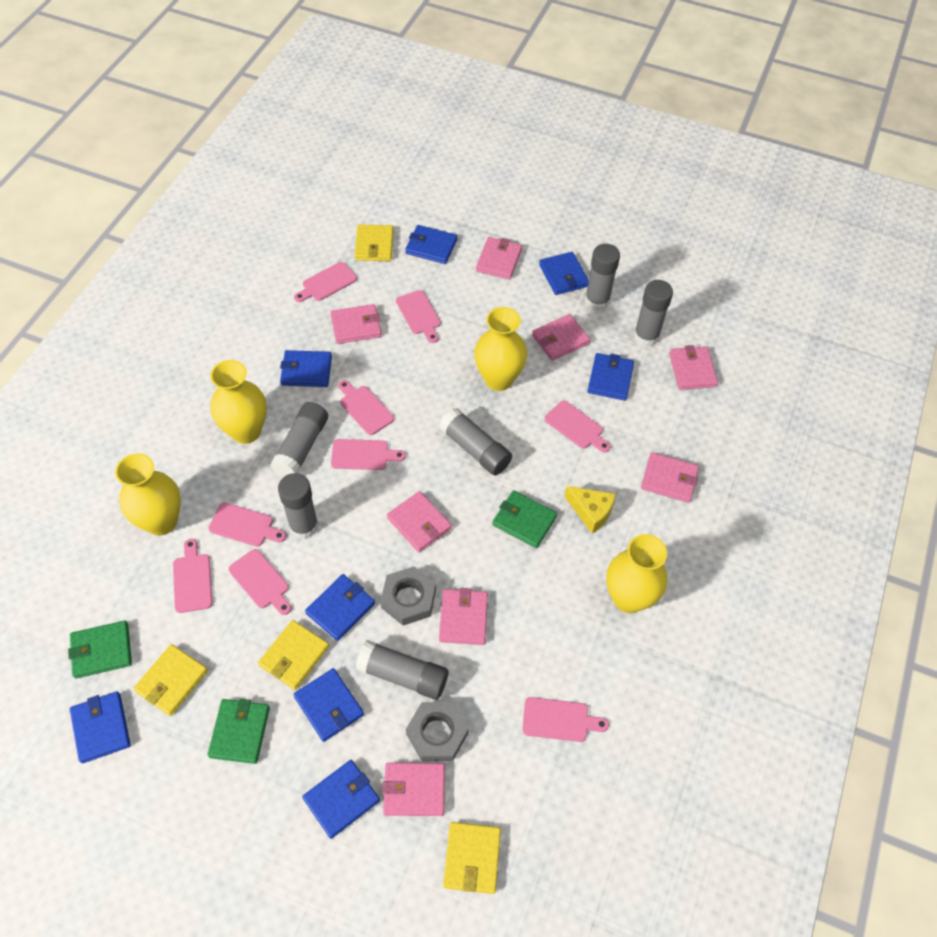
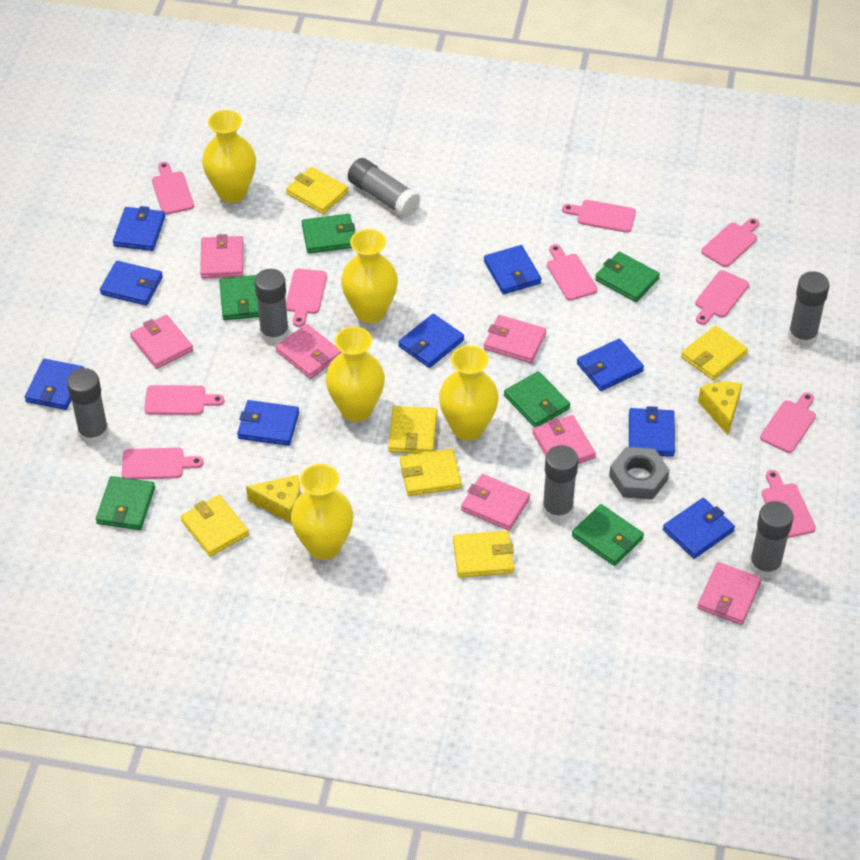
blue wallet: 8 -> 9
green wallet: 3 -> 6
grey nut: 2 -> 1
pink cutting board: 9 -> 10
pink wallet: 8 -> 7
yellow cheese: 1 -> 2
yellow vase: 4 -> 5
yellow wallet: 4 -> 6

